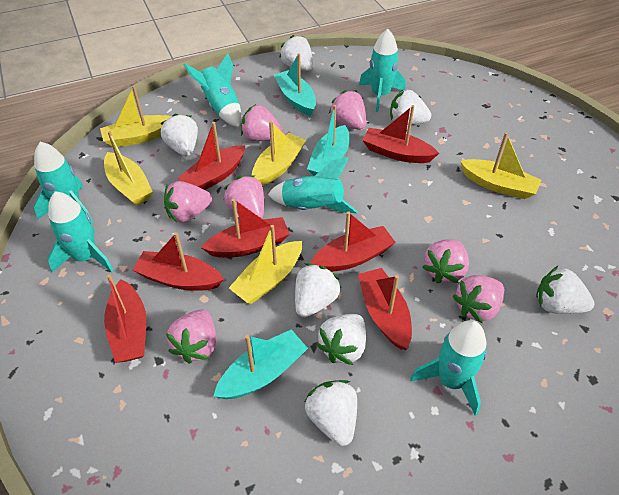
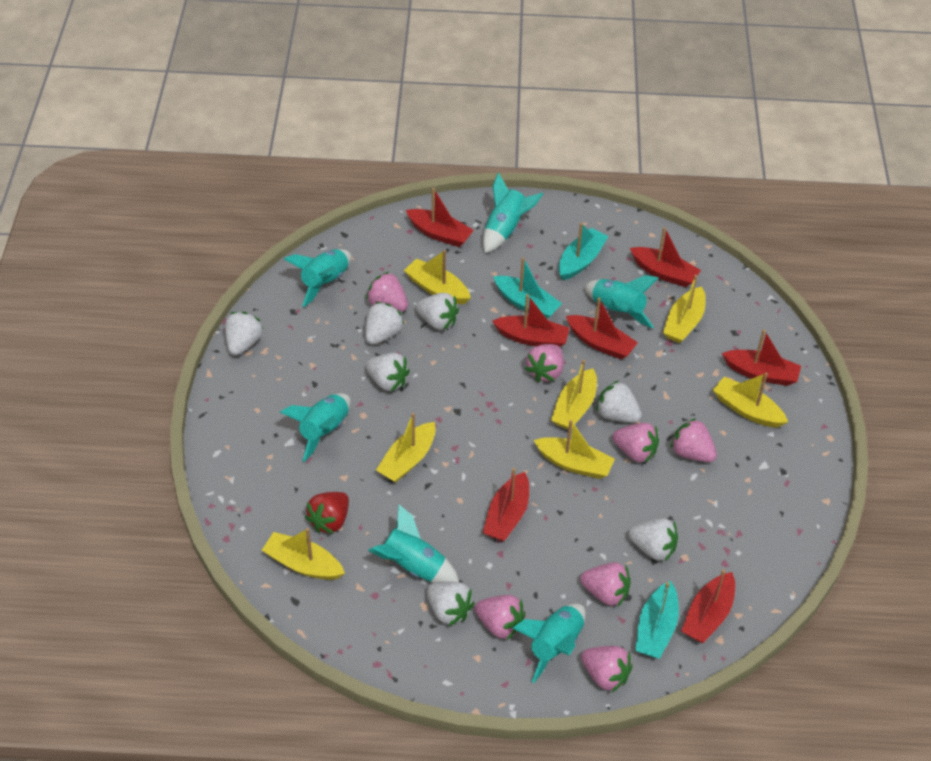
red strawberry: 0 -> 1
yellow boat: 5 -> 7

